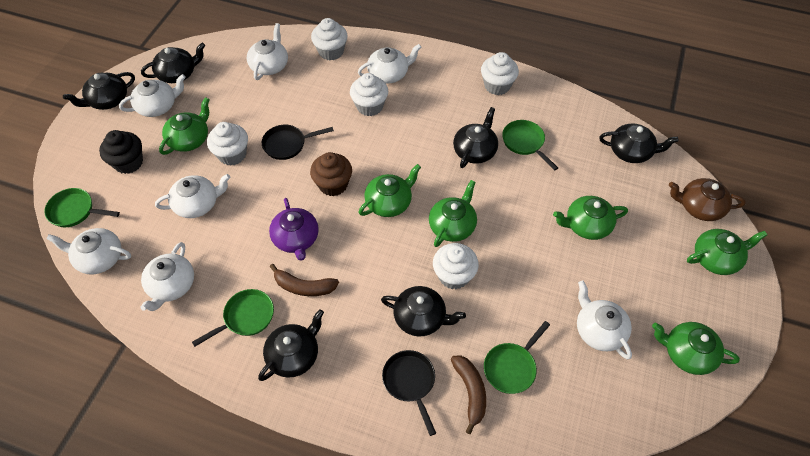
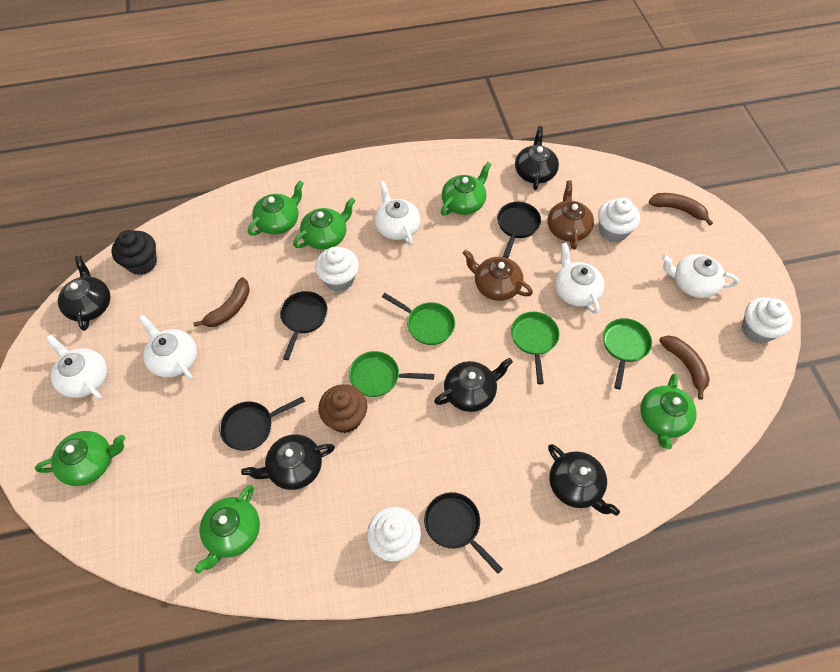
black pan: 2 -> 4
black teapot: 6 -> 5
brown banana: 2 -> 3
brown teapot: 1 -> 2
purple teapot: 1 -> 0
white cupcake: 5 -> 4
white teapot: 7 -> 5

